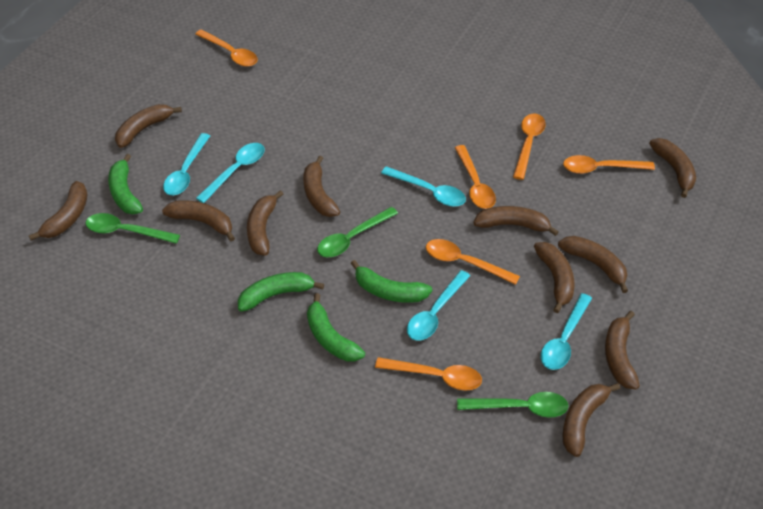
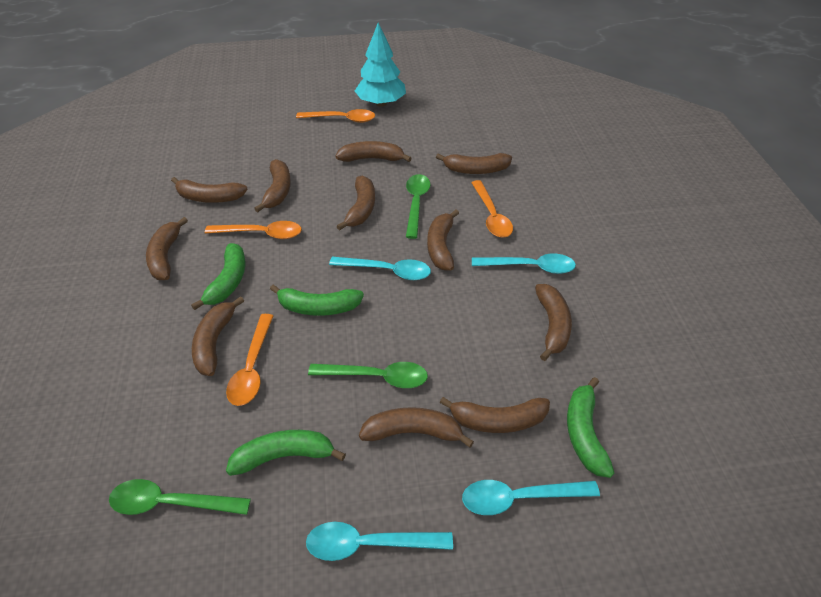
orange spoon: 6 -> 4
turquoise spoon: 5 -> 4
turquoise tree: 0 -> 1

